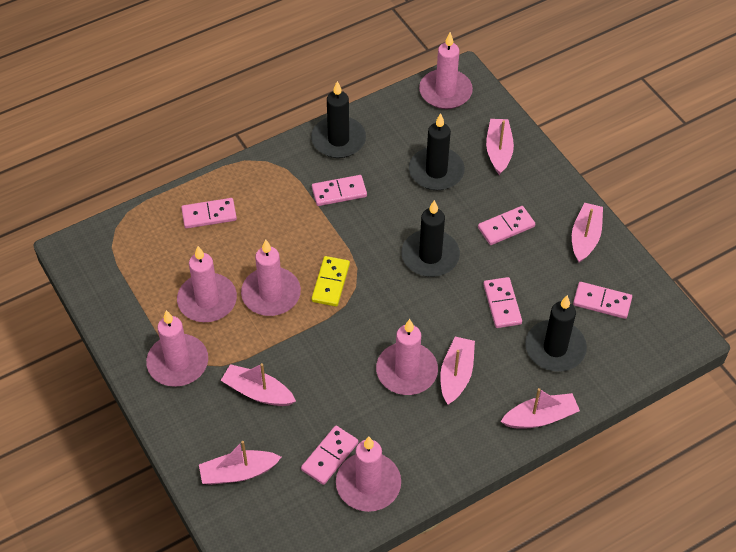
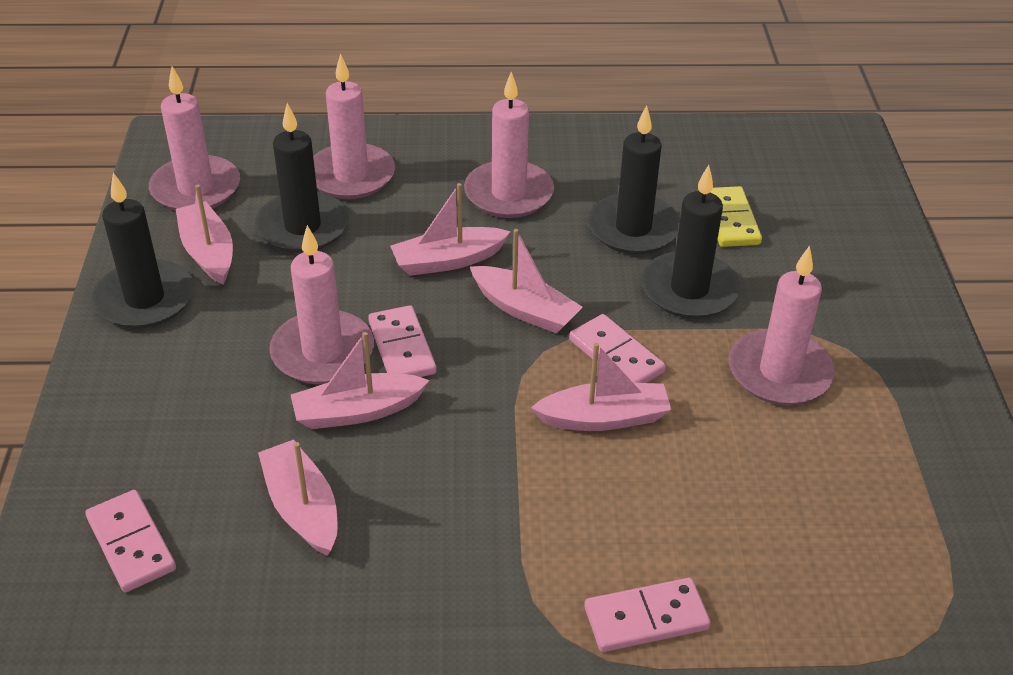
pink candle: 6 -> 5
pink domino: 6 -> 4

